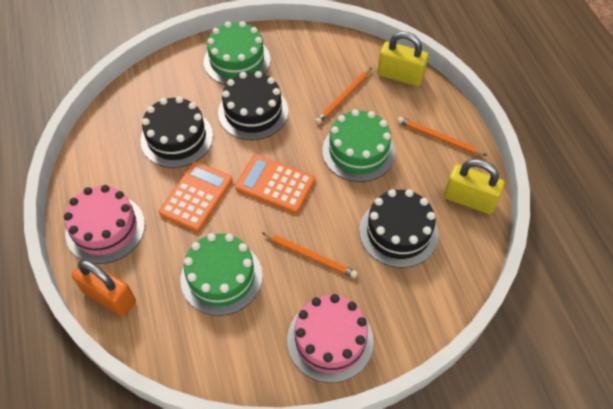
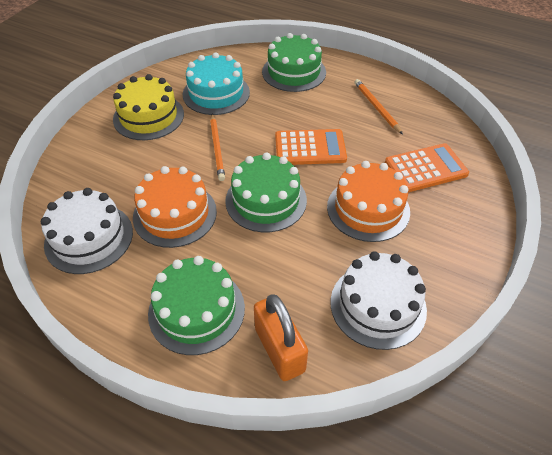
black cake: 3 -> 0
orange cake: 0 -> 2
orange pencil: 3 -> 2
pink cake: 2 -> 0
turquoise cake: 0 -> 1
white cake: 0 -> 2
yellow cake: 0 -> 1
yellow padlock: 2 -> 0

